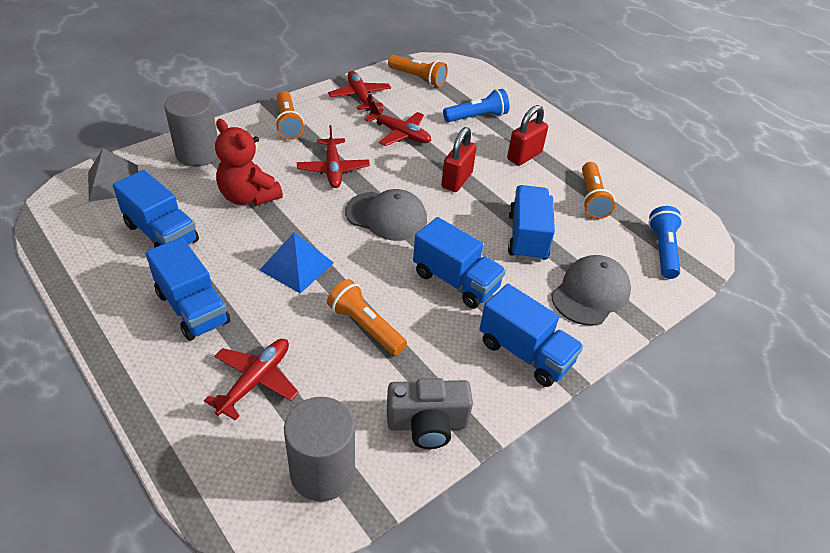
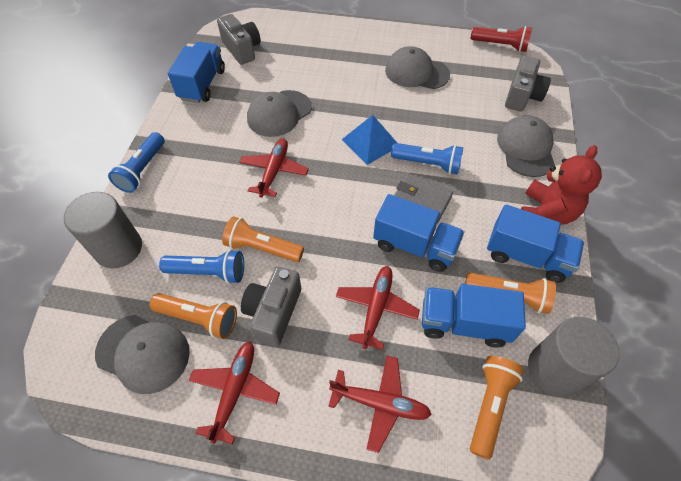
blue flashlight: 2 -> 3
blue truck: 5 -> 4
grey camera: 1 -> 3
grey cap: 2 -> 4
grey pyramid: 1 -> 0
grey wallet: 0 -> 1
red flashlight: 0 -> 1
red padlock: 2 -> 0

